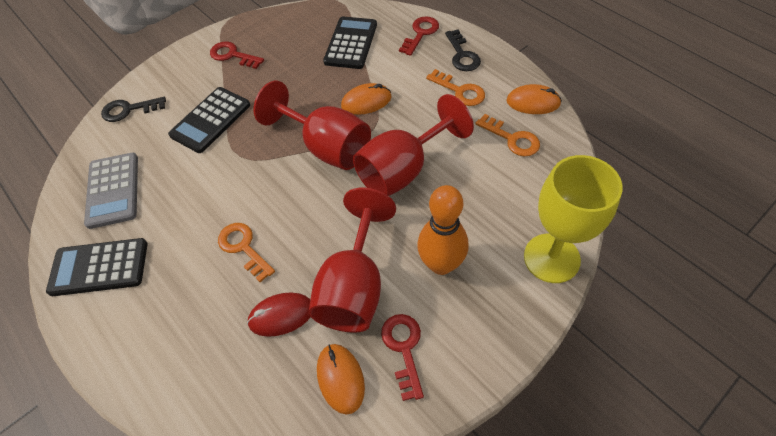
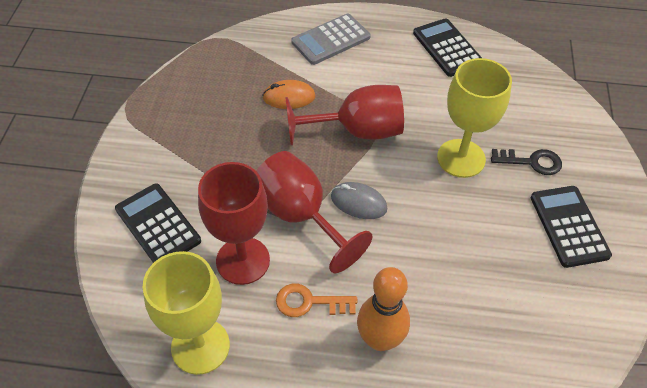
black key: 2 -> 1
grey mouse: 0 -> 1
orange key: 3 -> 1
orange mouse: 3 -> 1
red key: 3 -> 0
red mouse: 1 -> 0
yellow goblet: 1 -> 2

